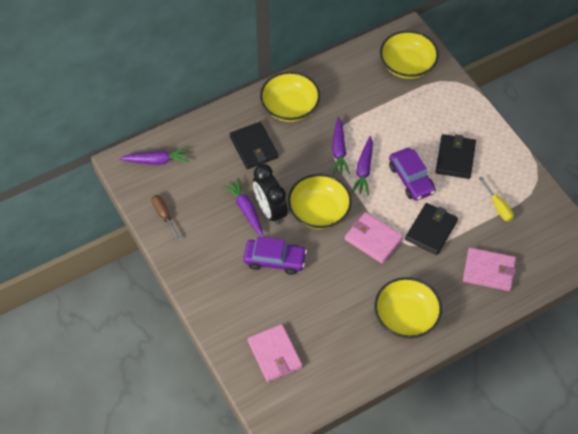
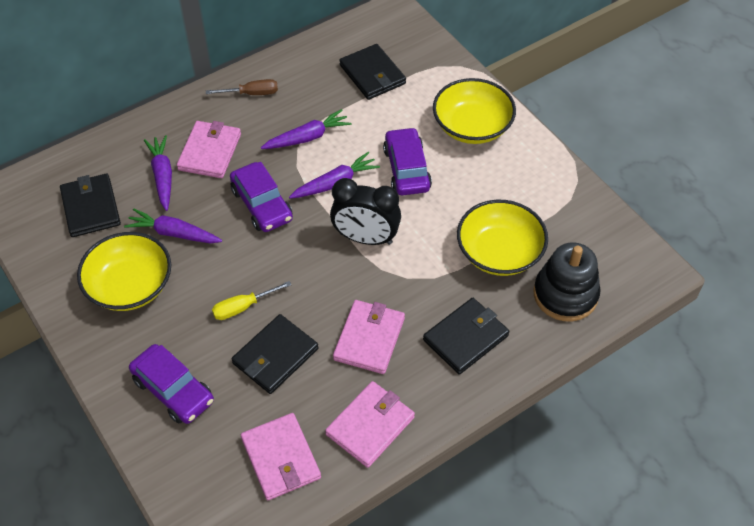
black stacking toy: 0 -> 1
black wallet: 3 -> 4
pink wallet: 3 -> 4
purple car: 2 -> 3
yellow bowl: 4 -> 3

